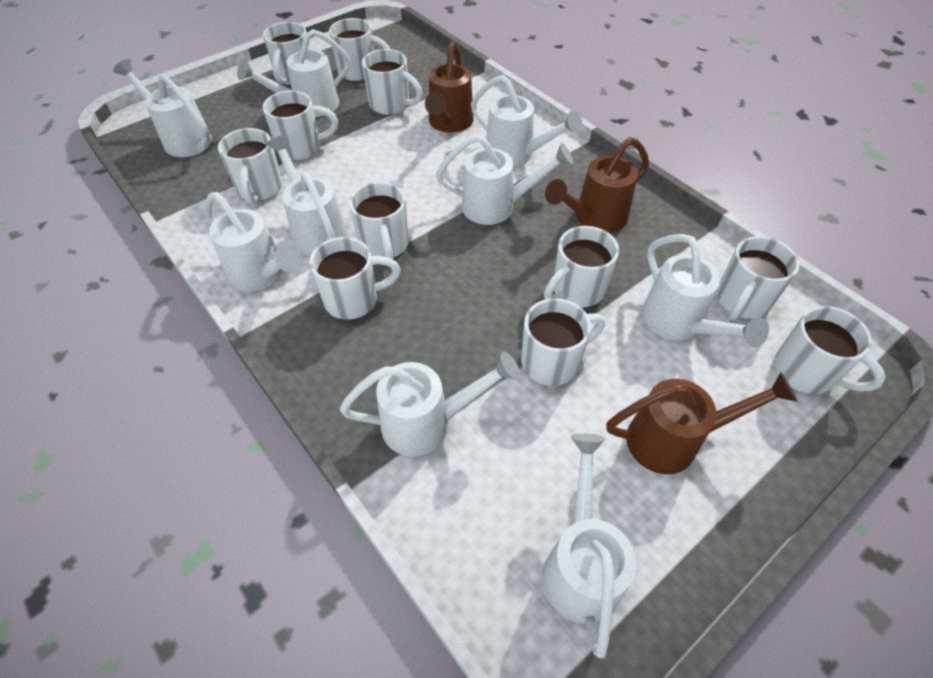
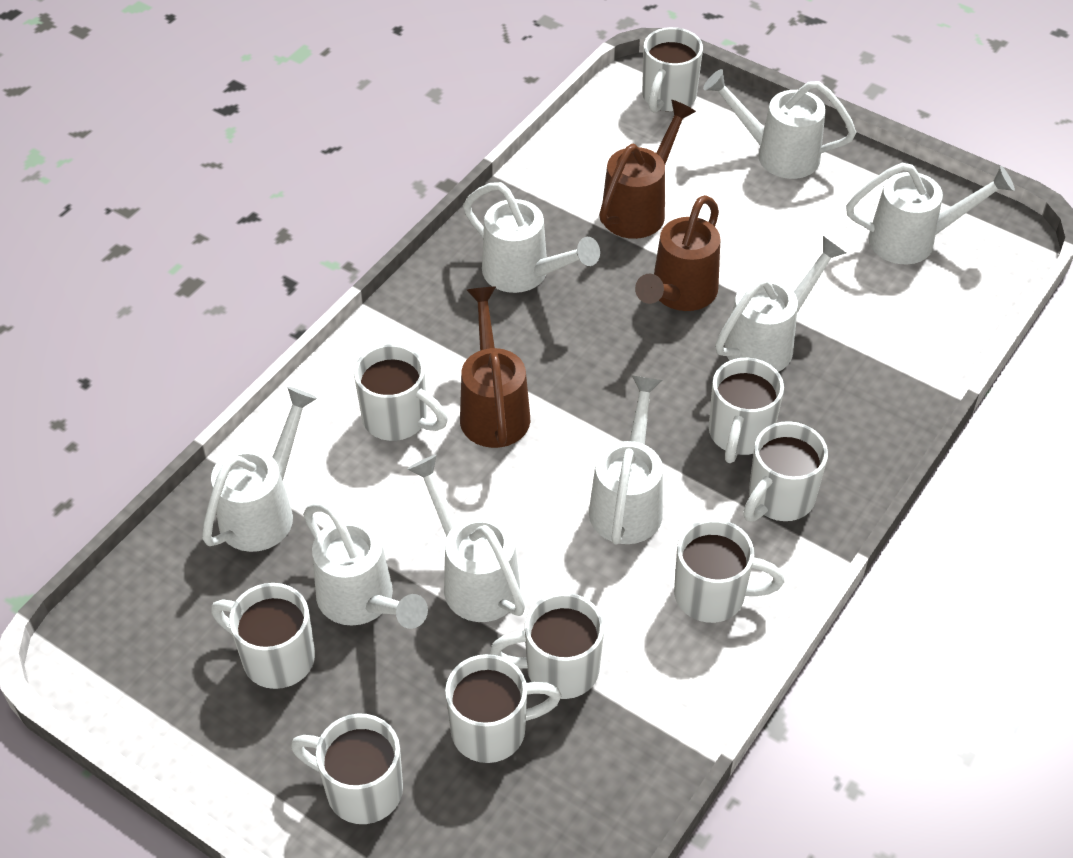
white mug: 11 -> 9
white watering can: 9 -> 8

